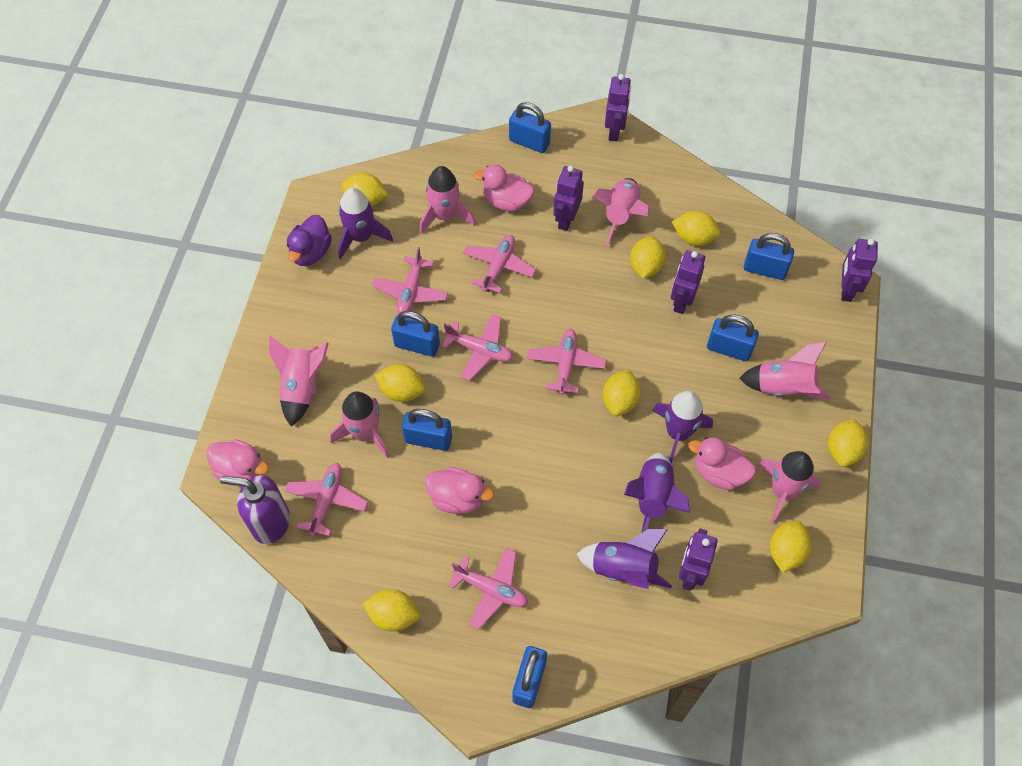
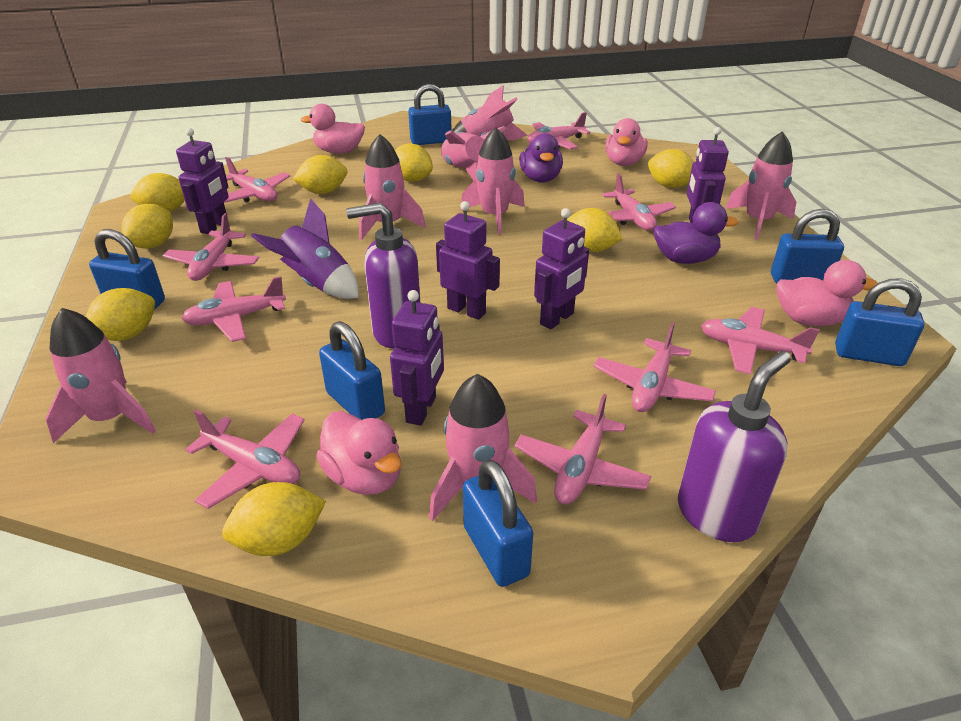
pink plane: 6 -> 9
pink rocket: 6 -> 7
purple duck: 1 -> 2
purple rocket: 4 -> 1
purple soap dispenser: 1 -> 2

